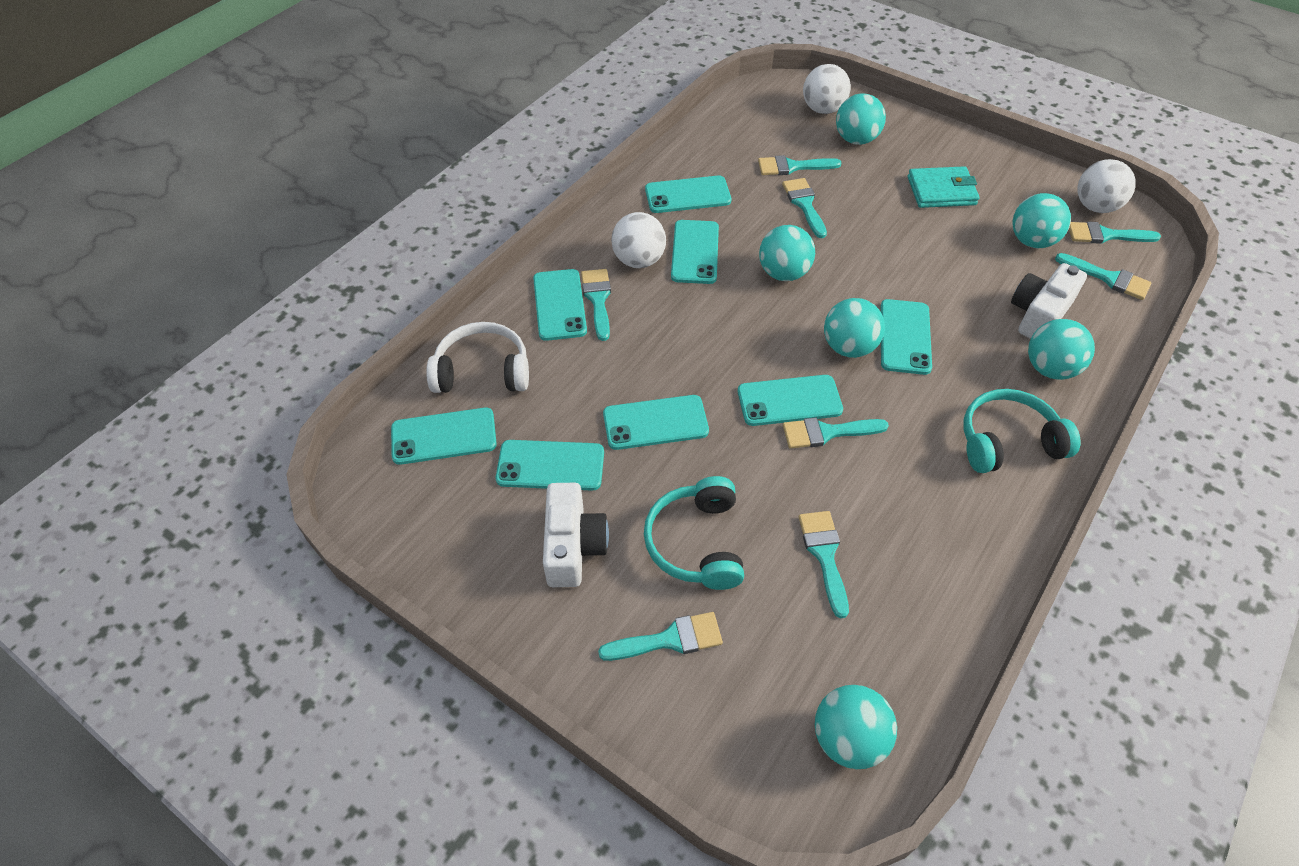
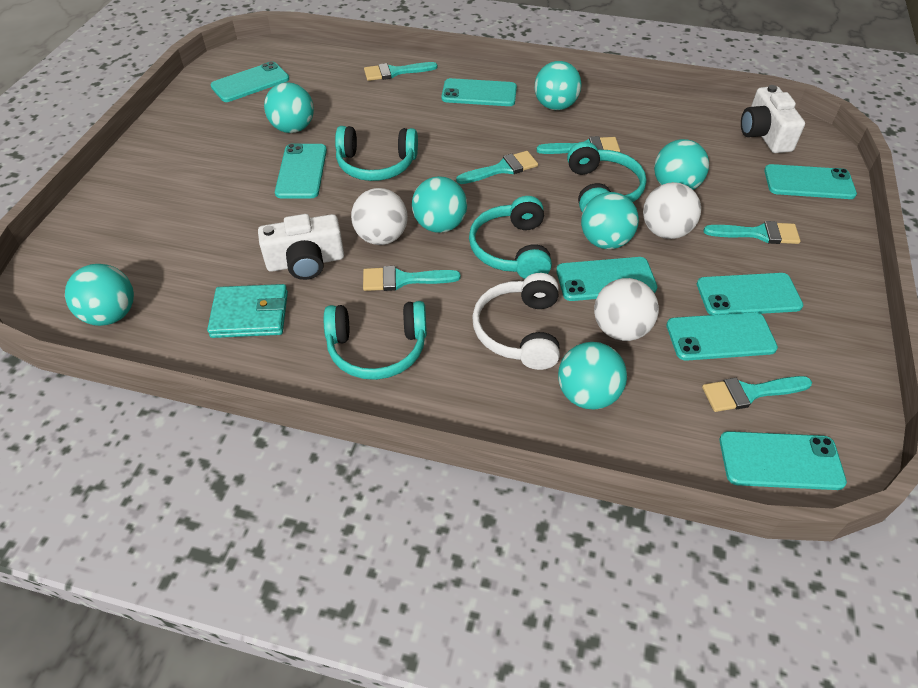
turquoise ball: 6 -> 7
turquoise brush: 8 -> 6
turquoise headphones: 2 -> 4

